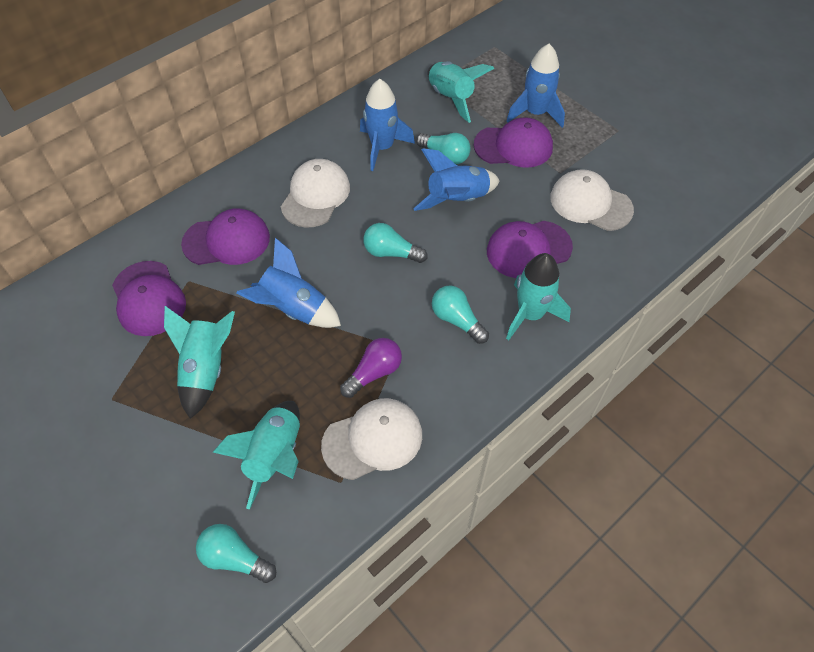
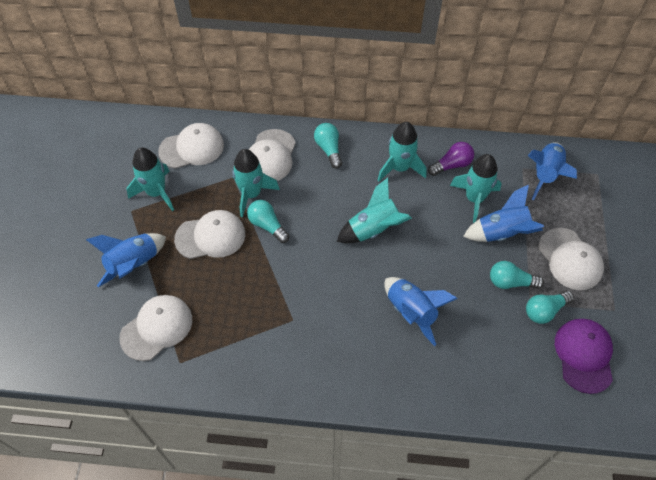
purple cap: 4 -> 1
turquoise rocket: 4 -> 5
white cap: 3 -> 5

